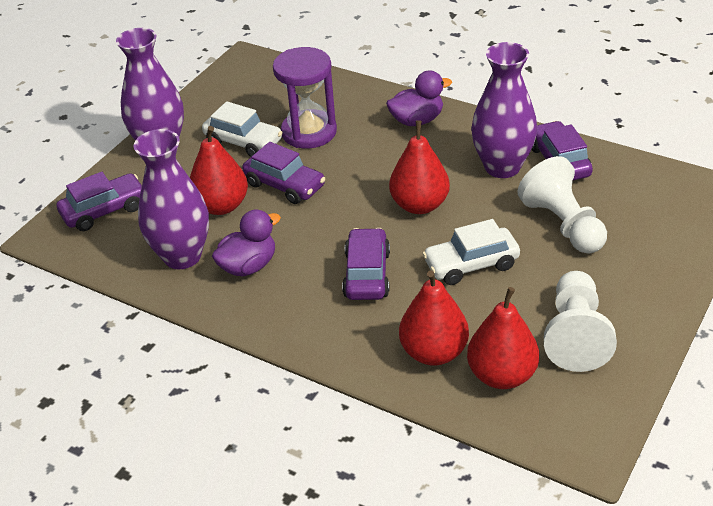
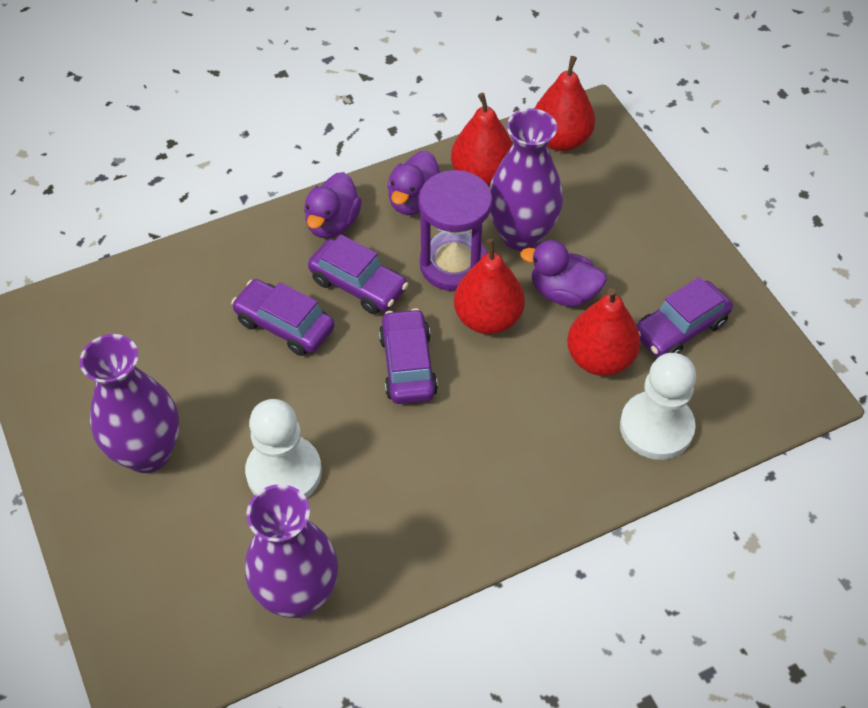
purple duck: 2 -> 3
white car: 2 -> 0

